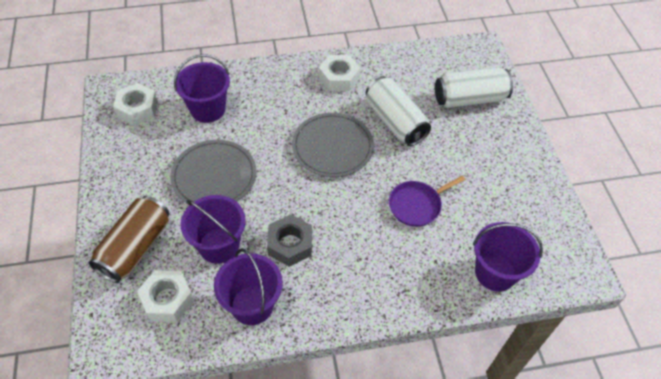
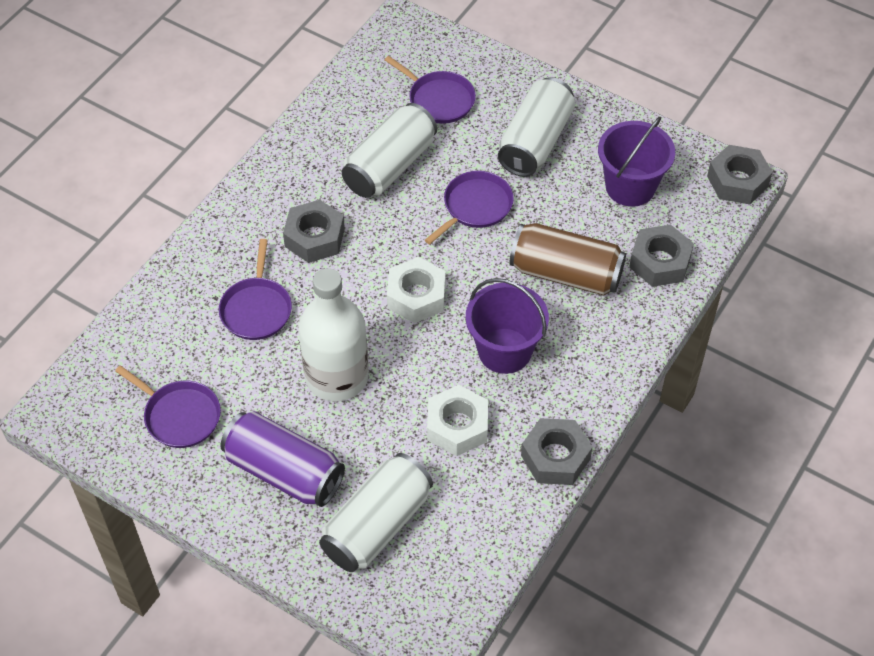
grey nut: 1 -> 4
grey plate: 2 -> 0
purple bucket: 4 -> 2
purple can: 0 -> 1
purple pan: 1 -> 4
white bottle: 0 -> 1
white can: 2 -> 3
white nut: 3 -> 2

